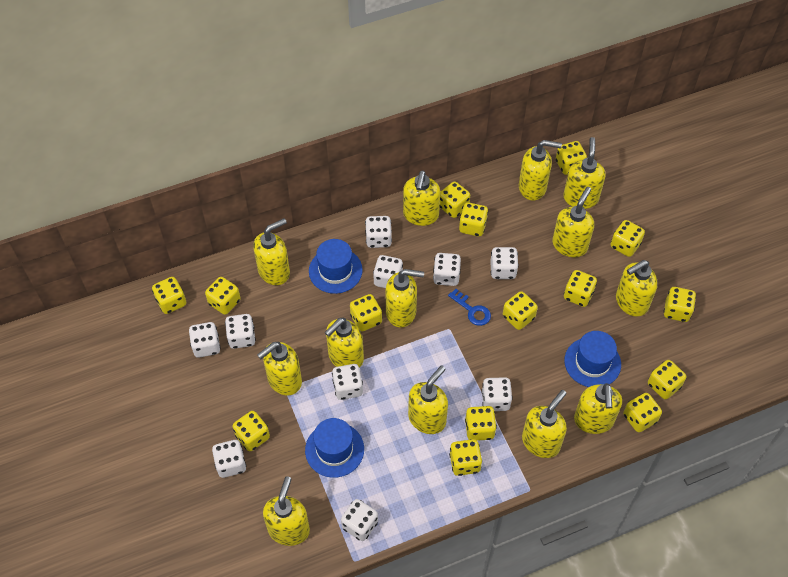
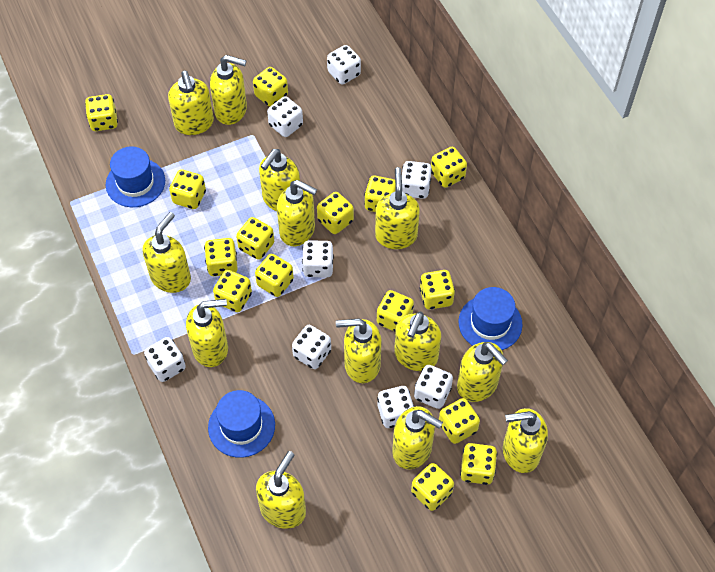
blue key: 1 -> 0
white dice: 10 -> 8

